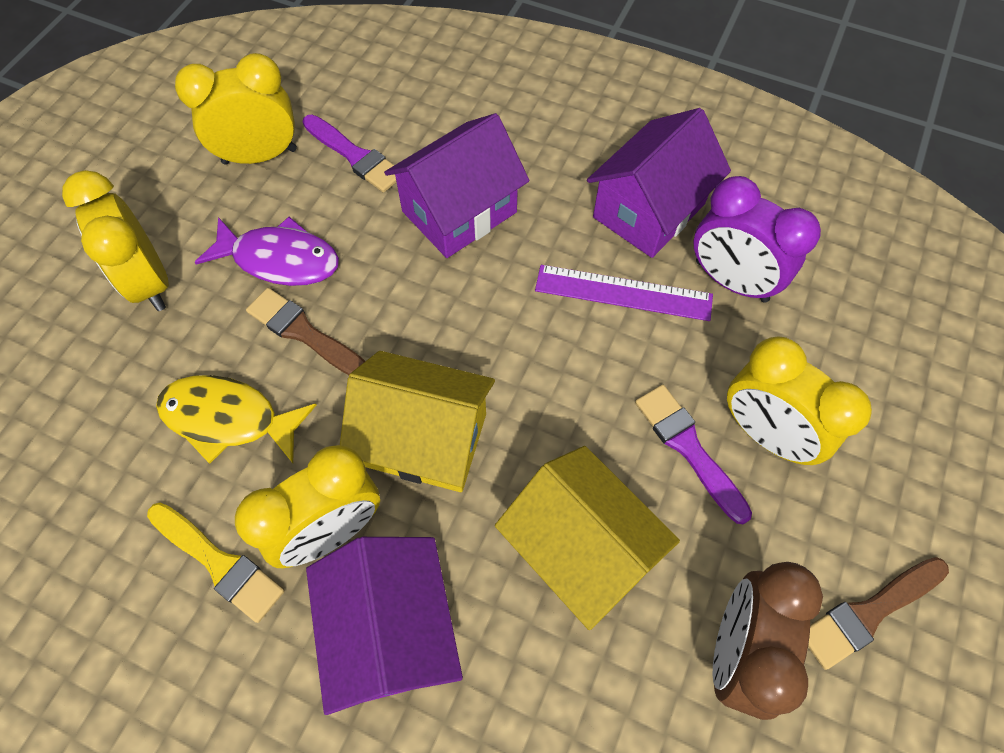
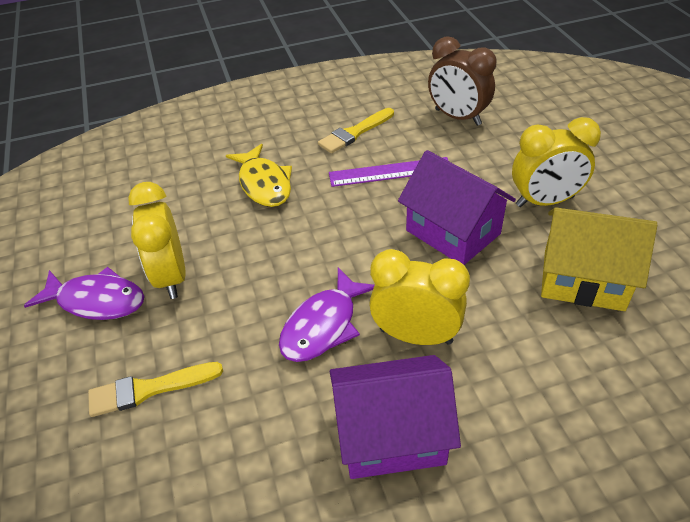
brown brush: 2 -> 0
purple brush: 2 -> 0
purple clock: 1 -> 0
purple fish: 1 -> 2
purple house: 3 -> 2
yellow brush: 1 -> 2
yellow clock: 4 -> 3
yellow house: 2 -> 1

